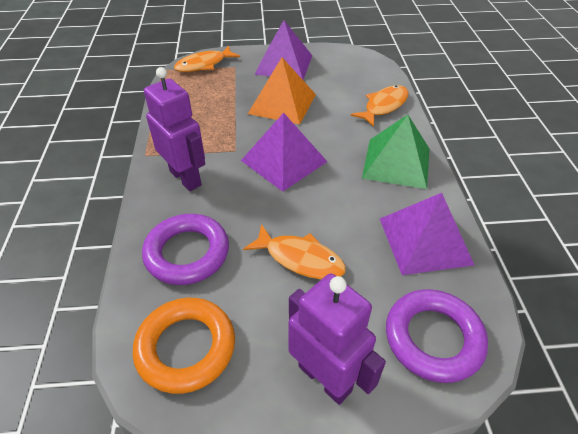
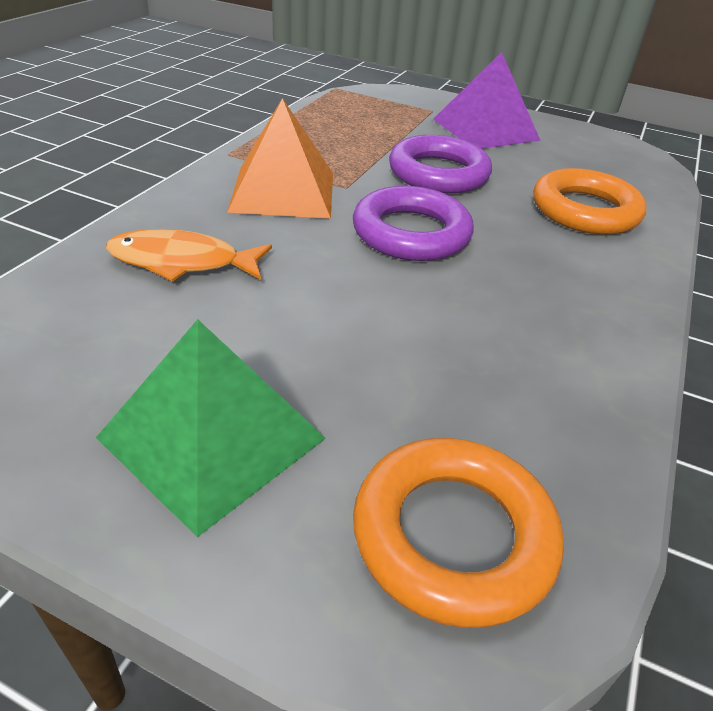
orange fish: 3 -> 1
orange ring: 1 -> 2
purple pyramid: 3 -> 1
purple robot: 2 -> 0

